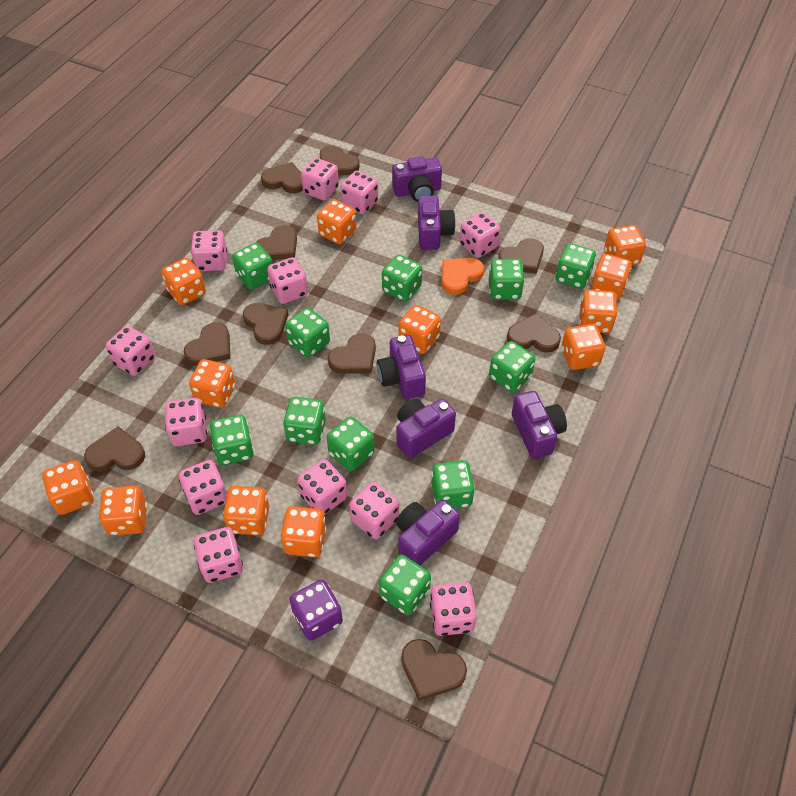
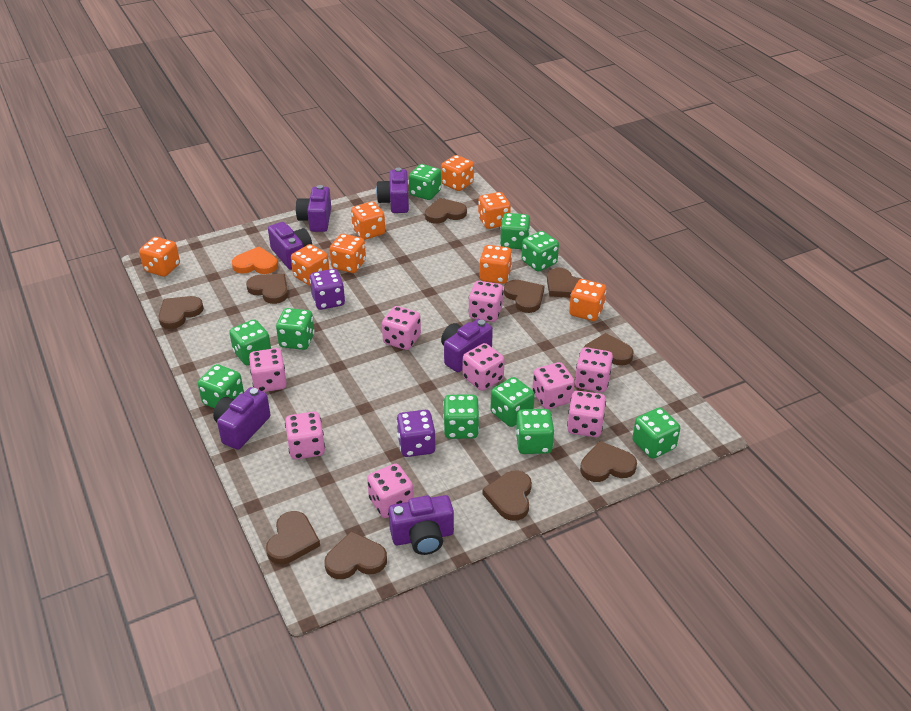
green dice: 11 -> 10
orange dice: 12 -> 8
pink dice: 12 -> 9
purple dice: 1 -> 2

